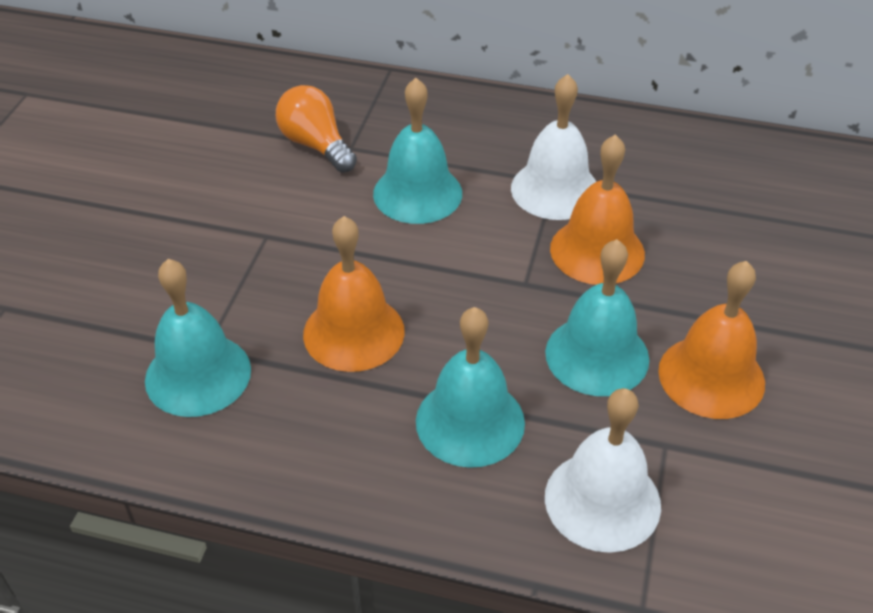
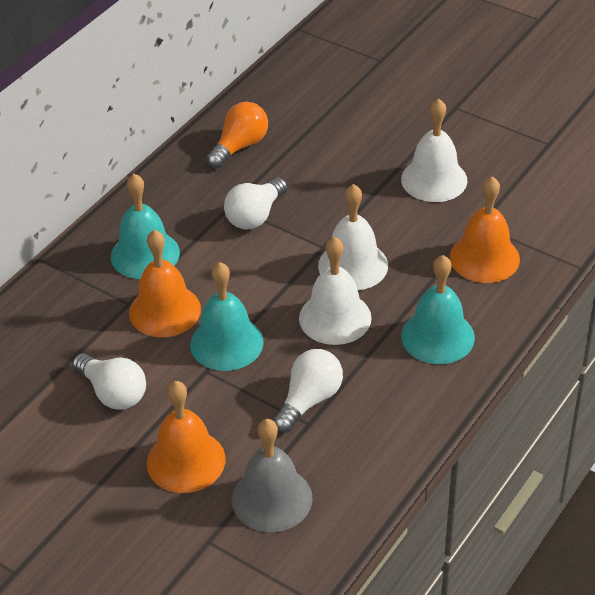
grey bell: 0 -> 1
turquoise bell: 4 -> 3
white bell: 2 -> 3
white light bulb: 0 -> 3

